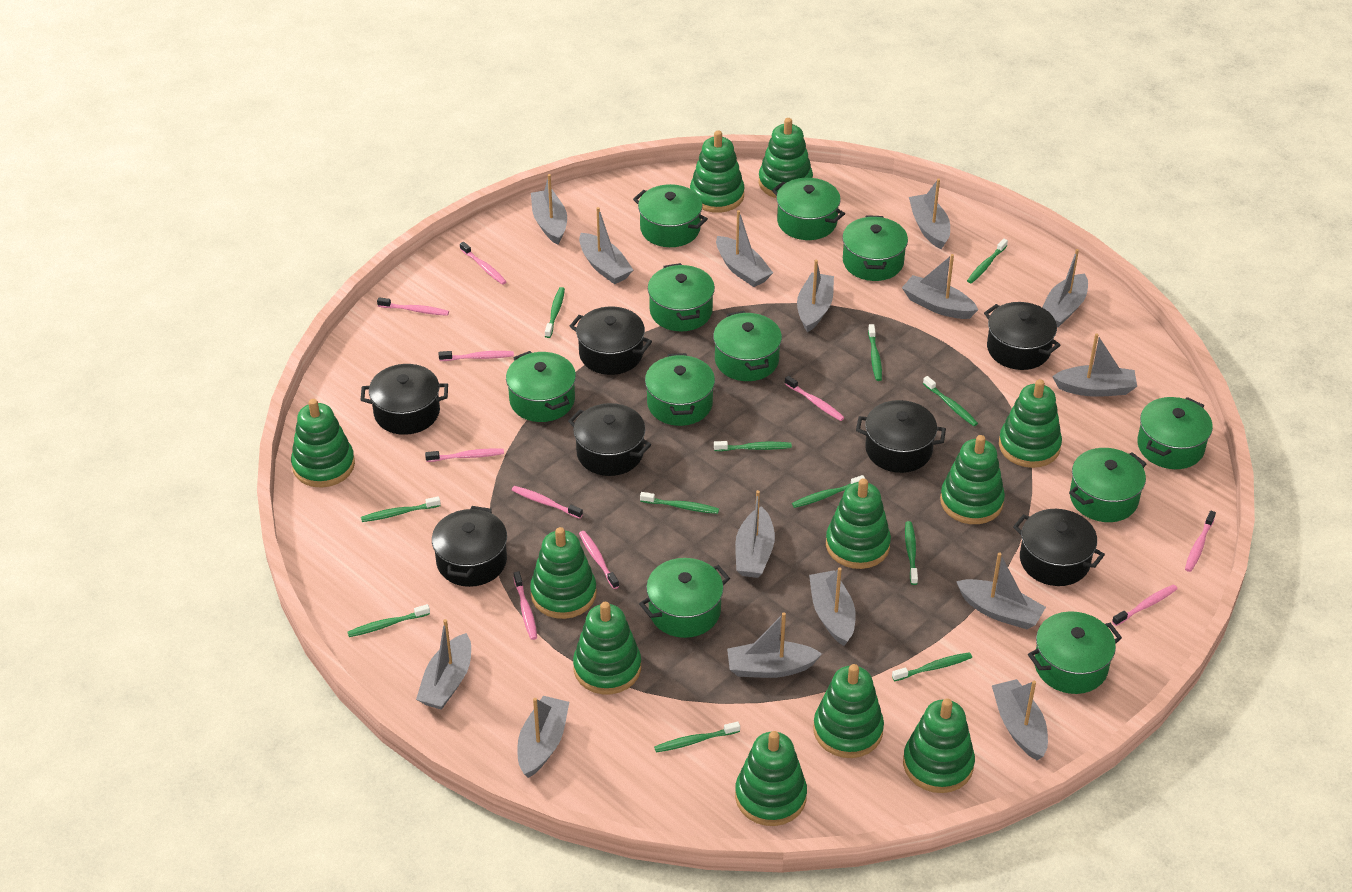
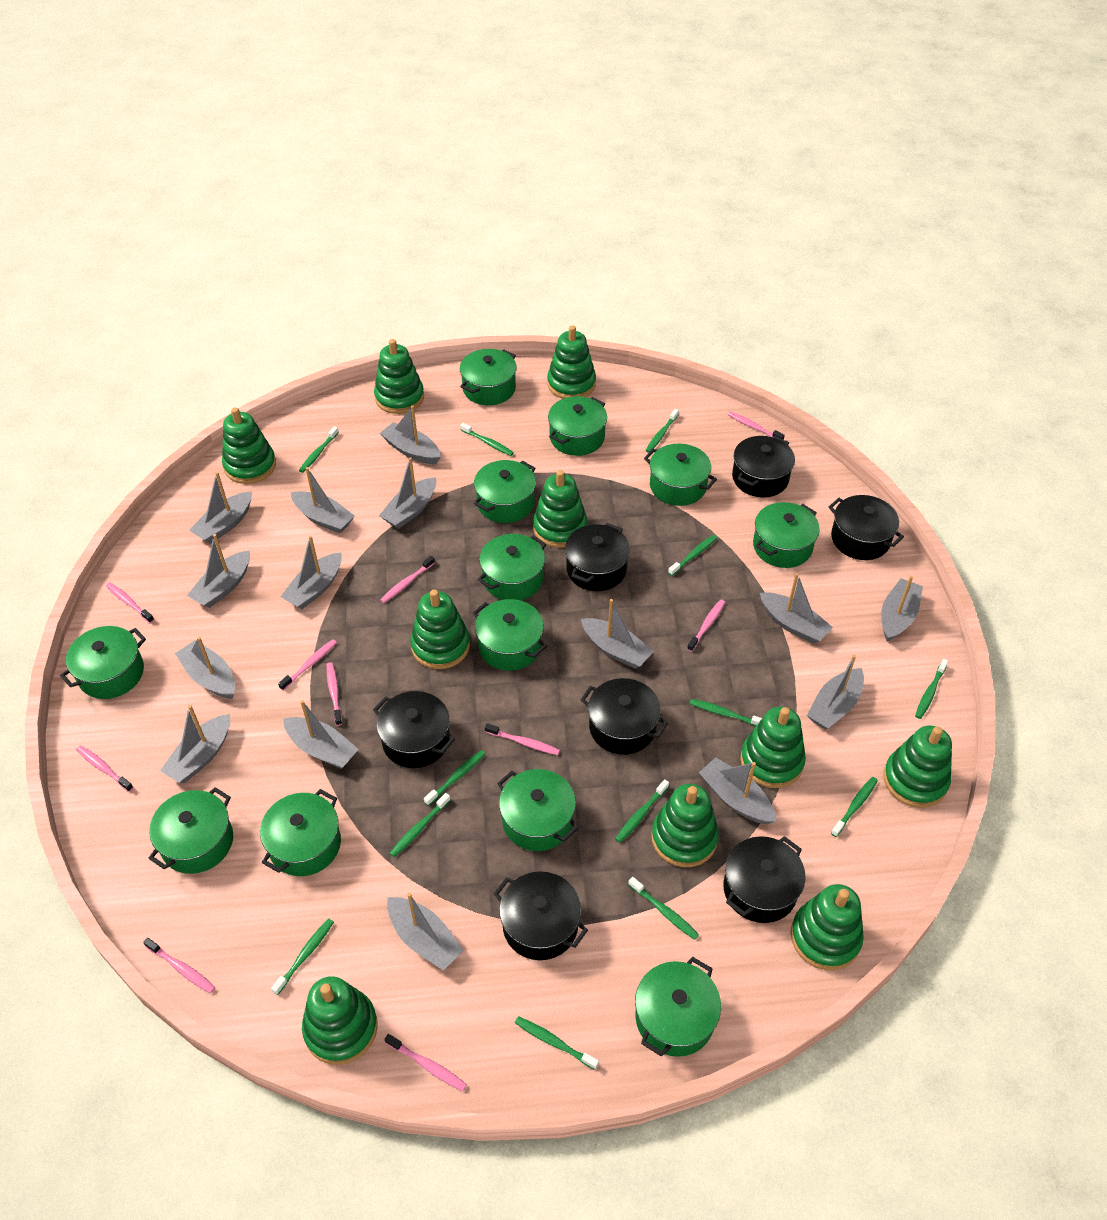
green pot: 11 -> 12
green stacking toy: 11 -> 10
green toothbrush: 12 -> 13

